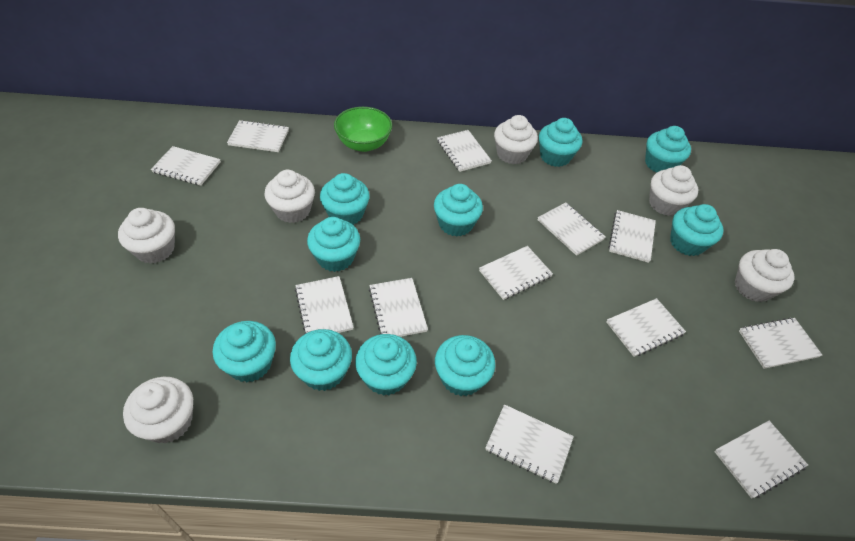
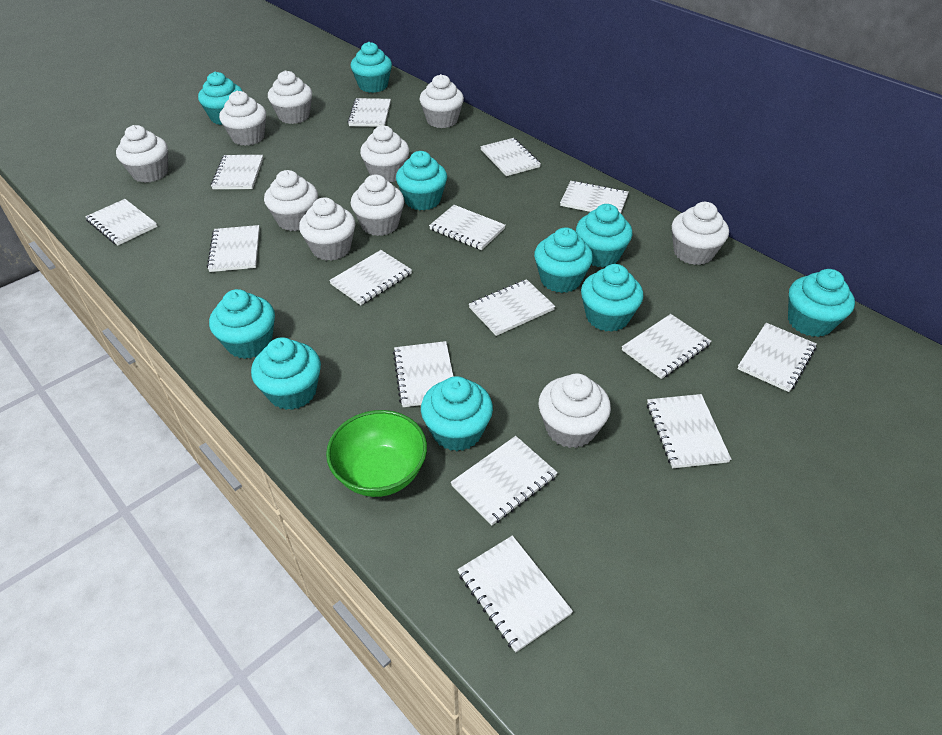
white cupcake: 6 -> 10
white notebook: 12 -> 15

